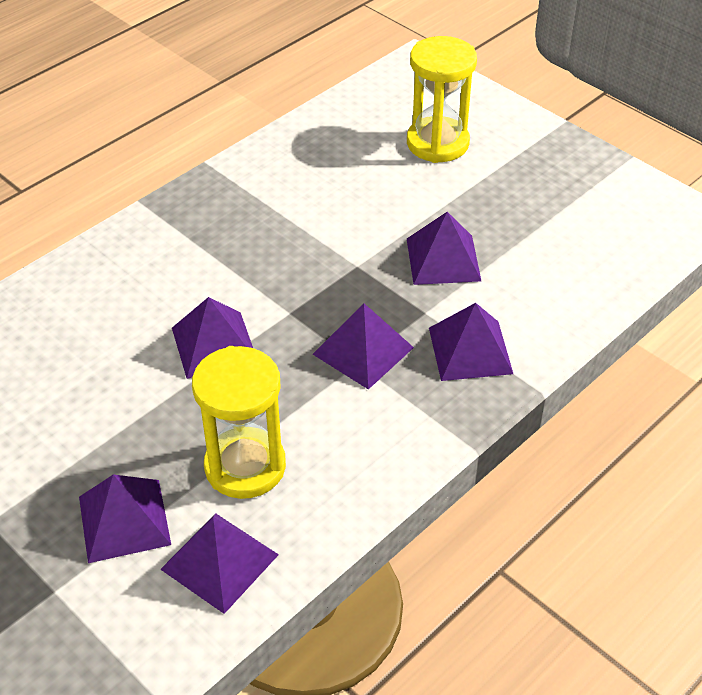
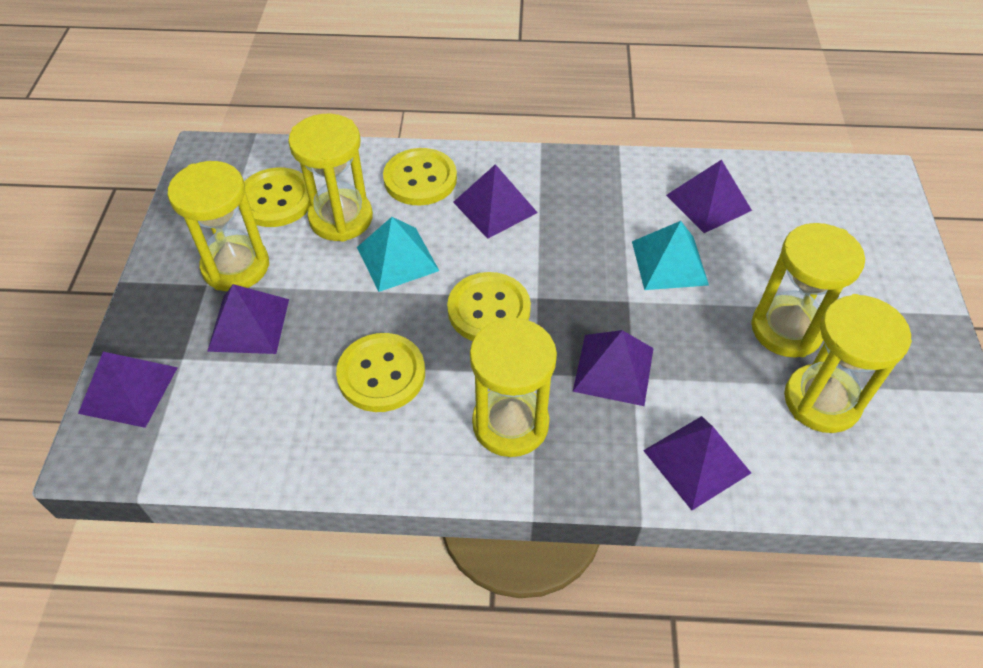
turquoise pyramid: 0 -> 2
yellow button: 0 -> 4
yellow hourglass: 2 -> 5

